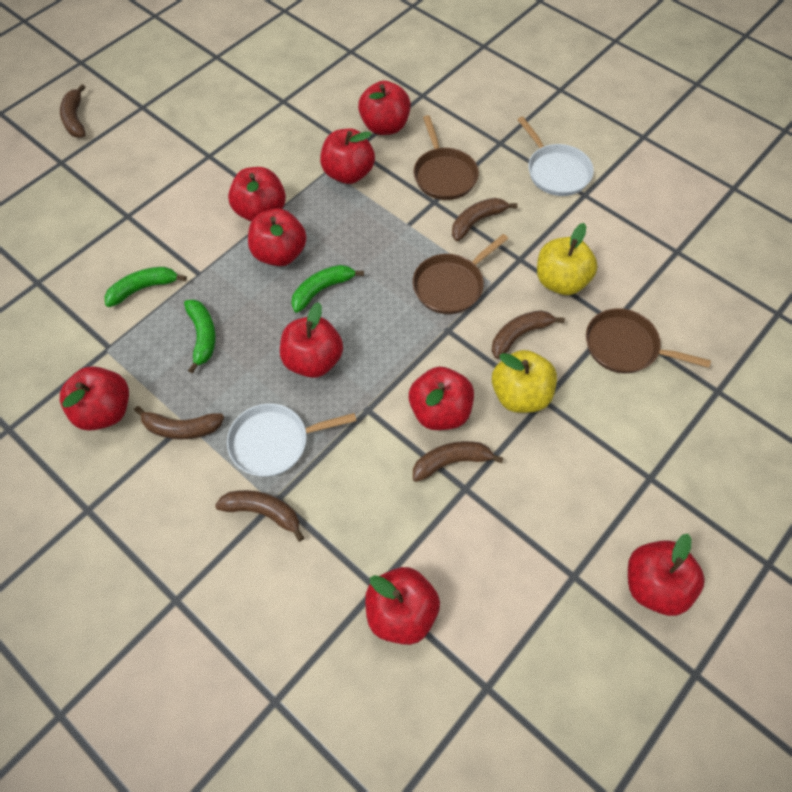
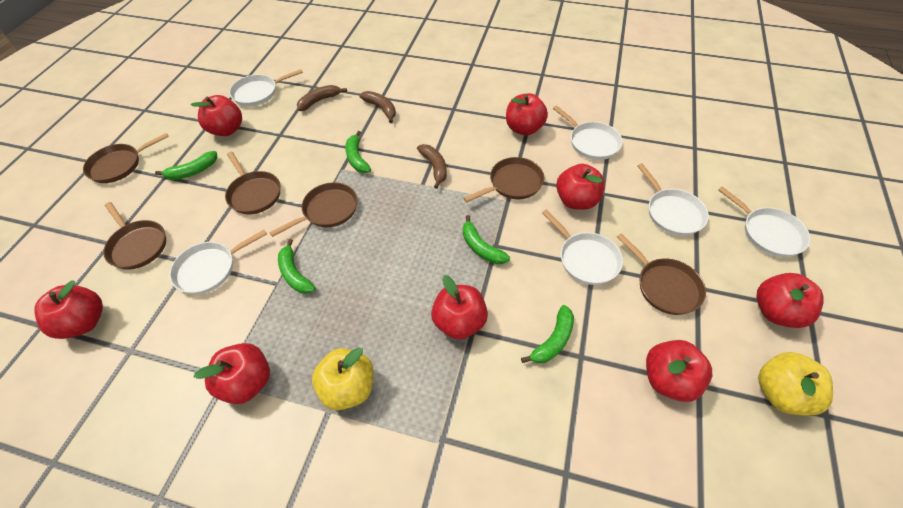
brown banana: 6 -> 3
brown pan: 3 -> 6
green banana: 3 -> 5
red apple: 9 -> 8
white pan: 2 -> 6

